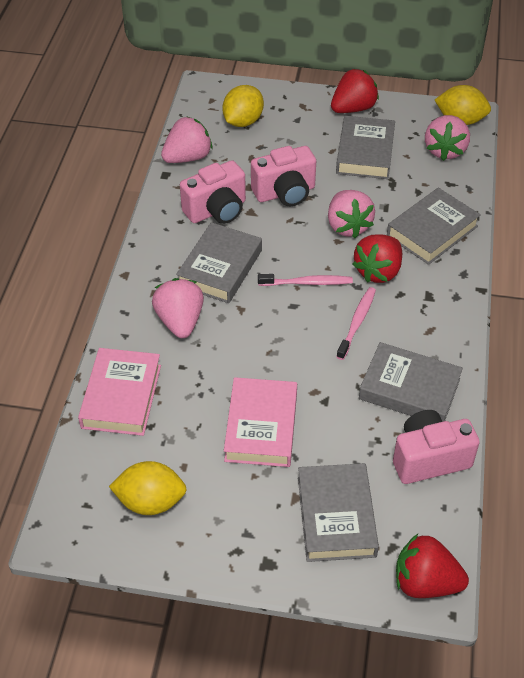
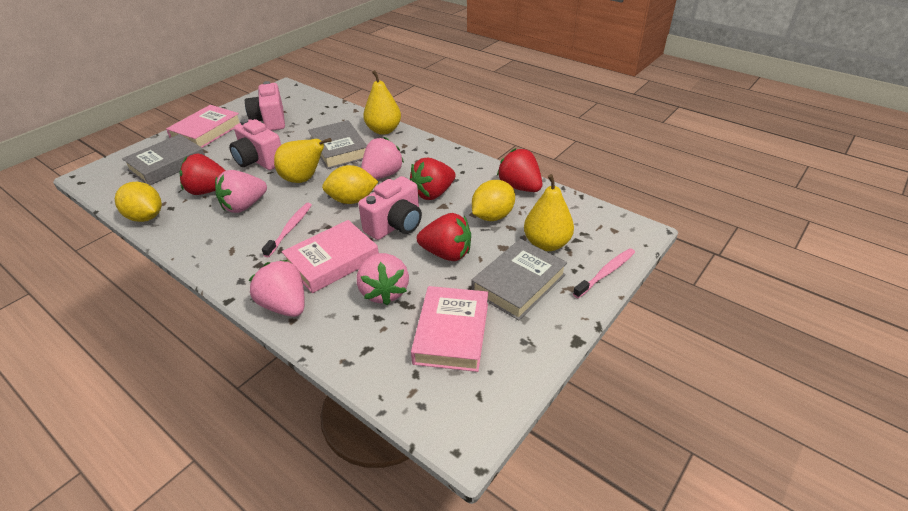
grey book: 5 -> 3
pink book: 2 -> 3
red strawberry: 3 -> 4
yellow pear: 0 -> 3

